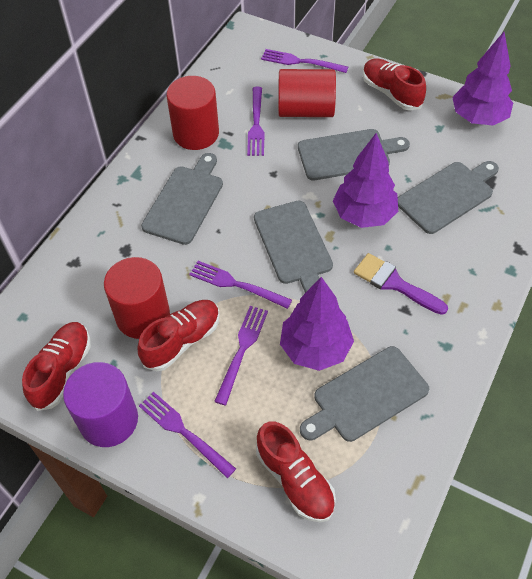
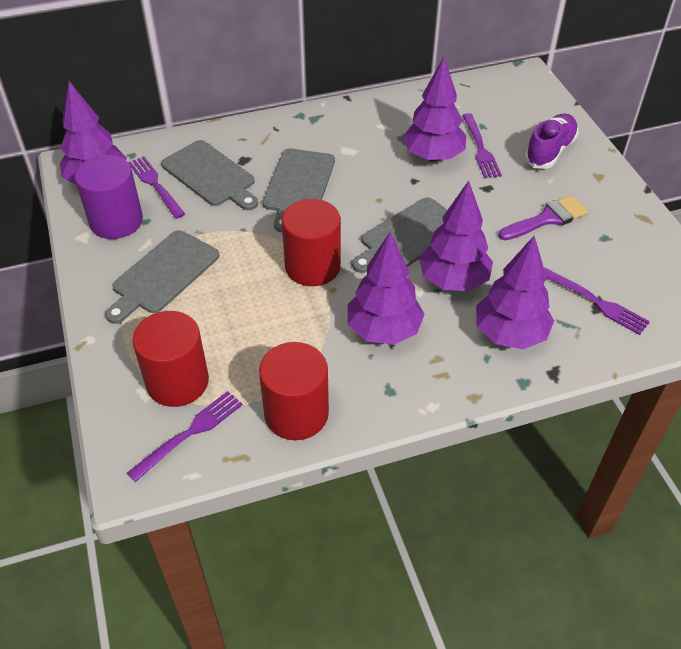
grey cutting board: 5 -> 4
purple fork: 5 -> 4
purple shoe: 0 -> 1
purple tree: 3 -> 5
red shoe: 4 -> 0

